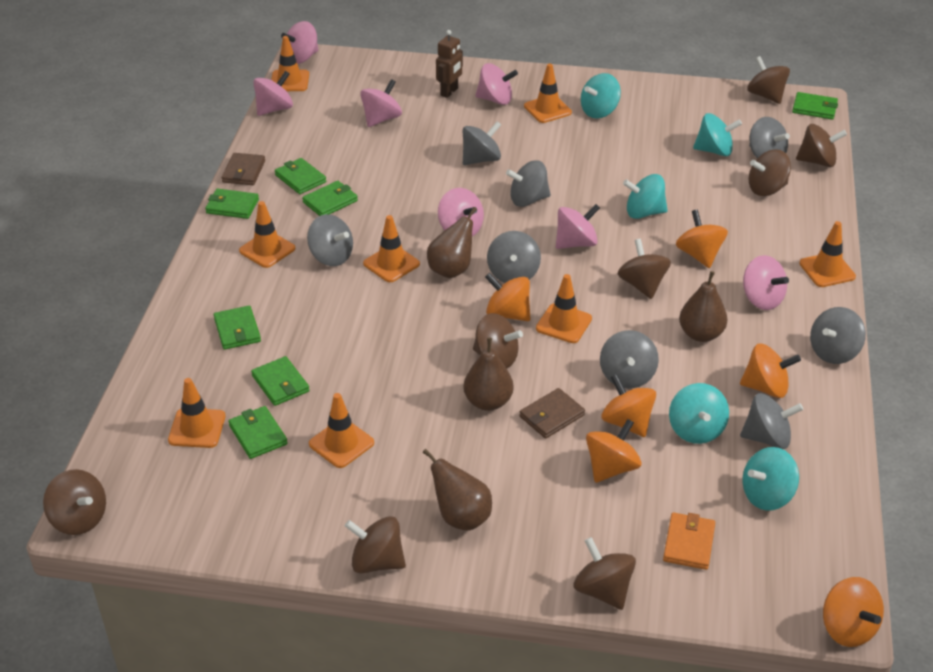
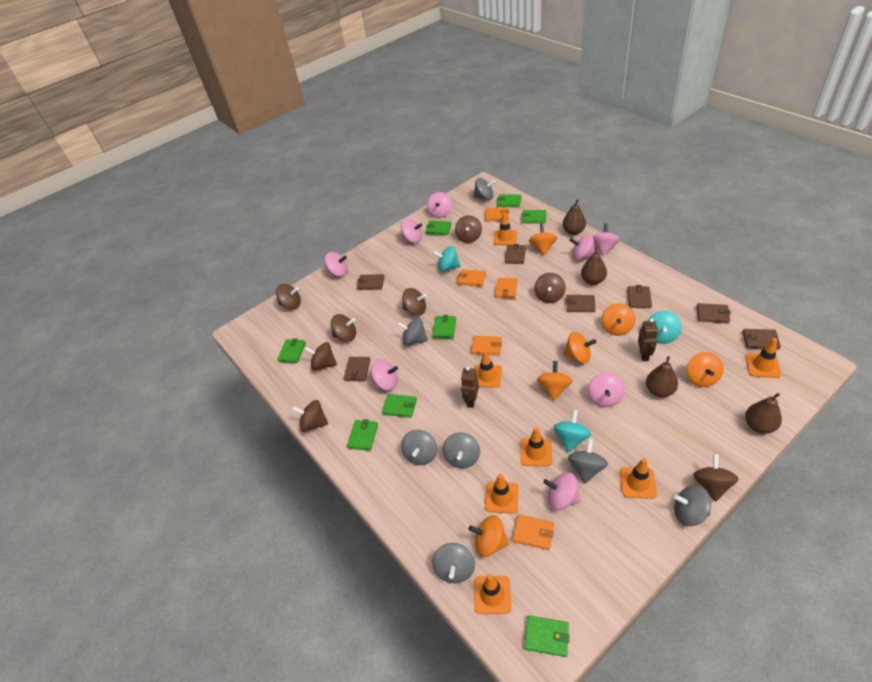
brown robot: 1 -> 2
brown wallet: 2 -> 7
green wallet: 7 -> 8
grey spinning top: 8 -> 7
orange traffic cone: 8 -> 7
orange wallet: 1 -> 5
pink spinning top: 7 -> 8
turquoise spinning top: 5 -> 3

